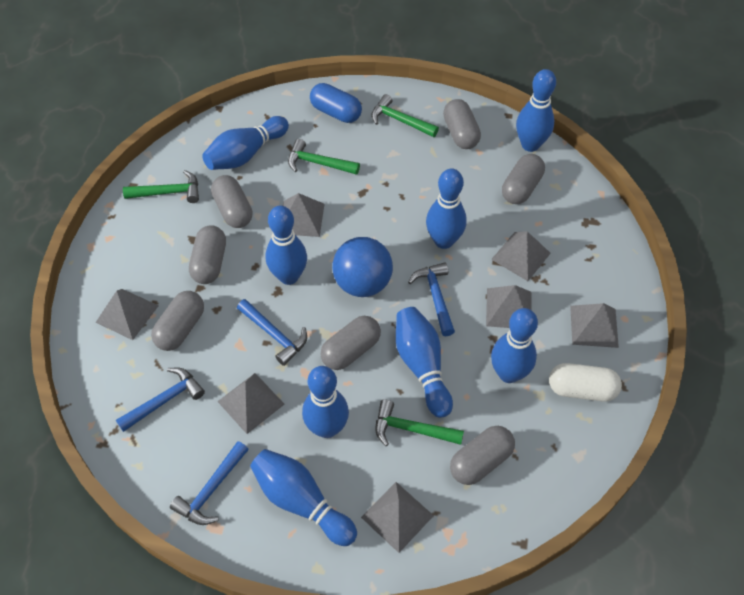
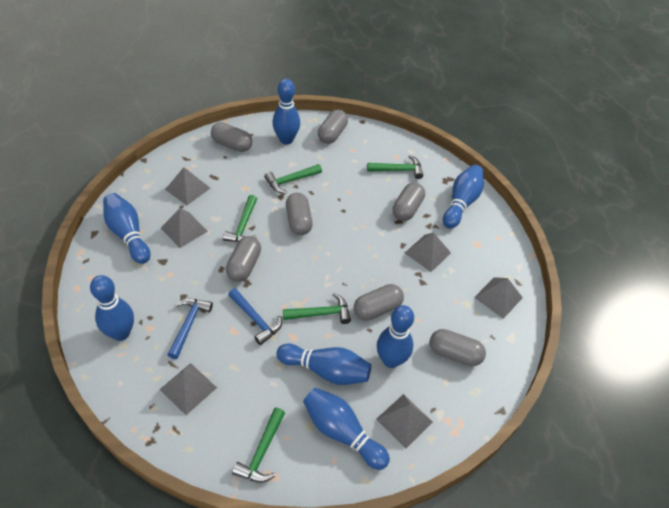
blue ball: 1 -> 0
blue bowling pin: 8 -> 7
blue capsule: 1 -> 0
blue hammer: 4 -> 2
green hammer: 4 -> 5
grey pyramid: 7 -> 6
white capsule: 1 -> 0

